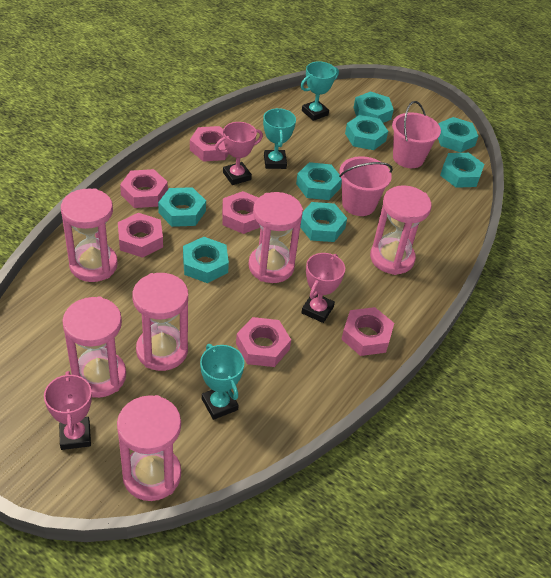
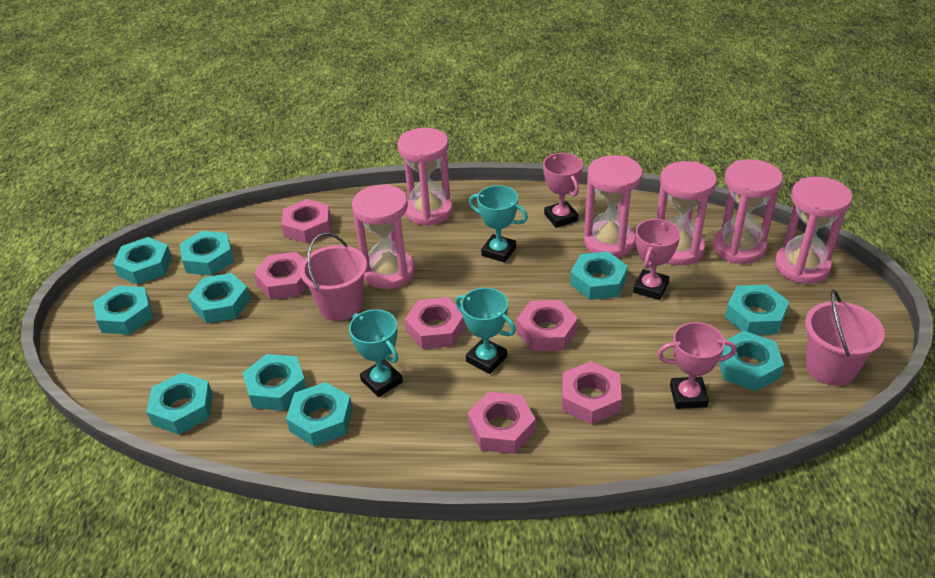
turquoise nut: 8 -> 10

